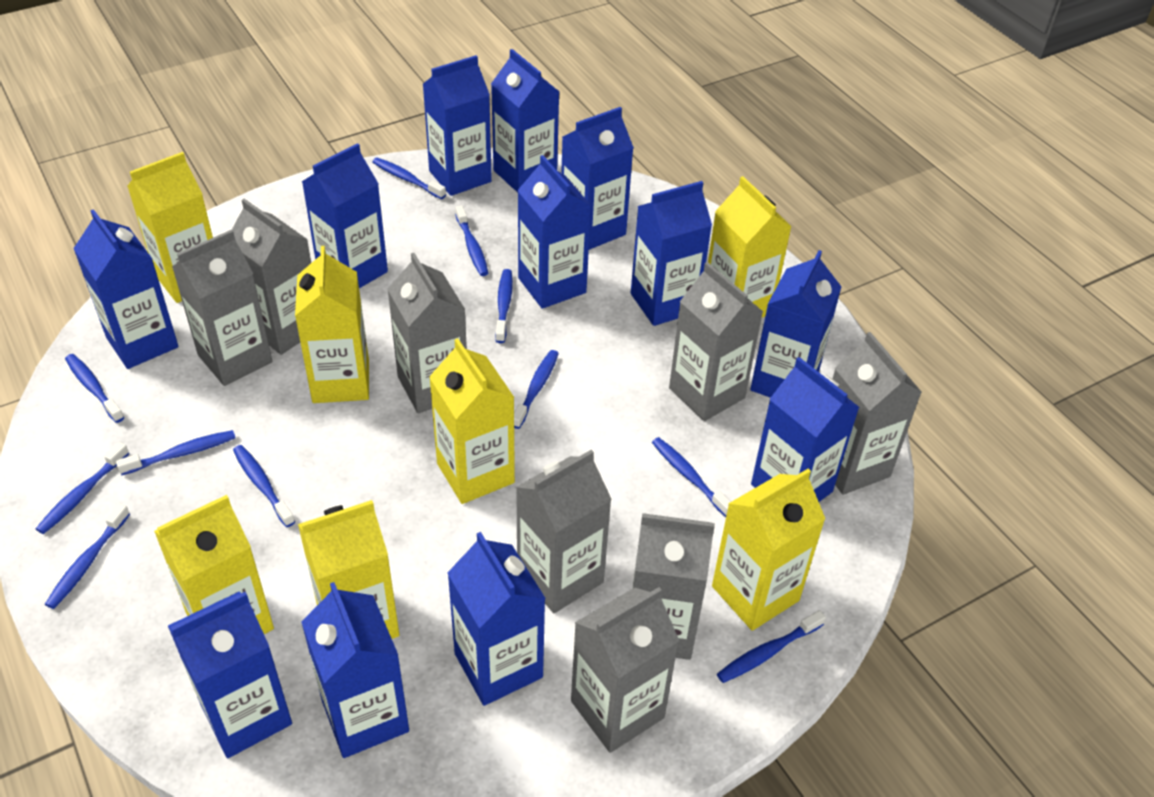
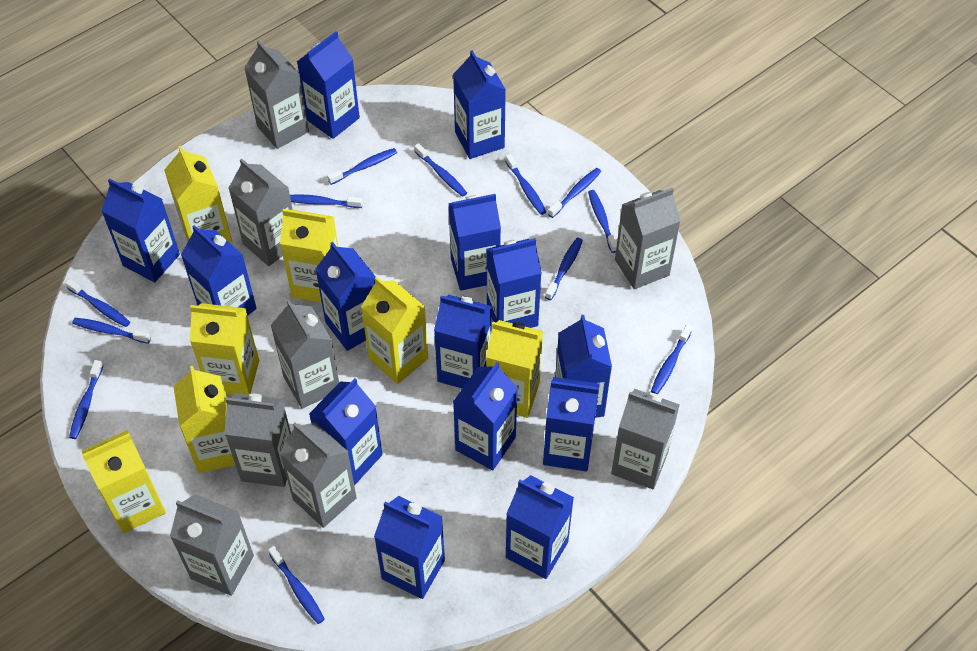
blue carton: 12 -> 14
blue toothbrush: 11 -> 12

